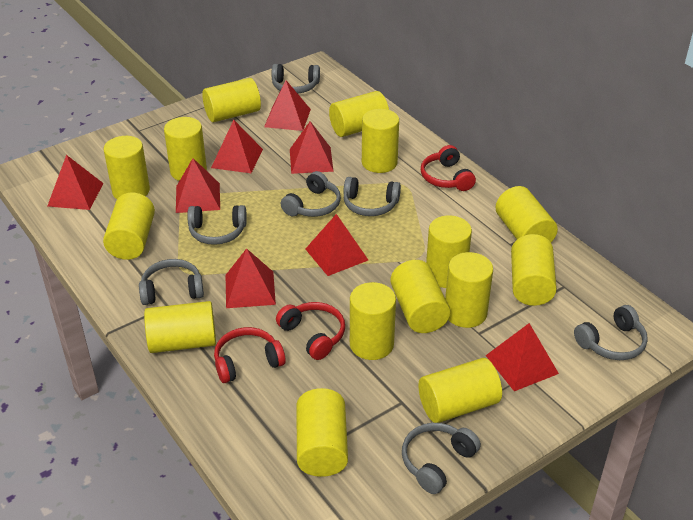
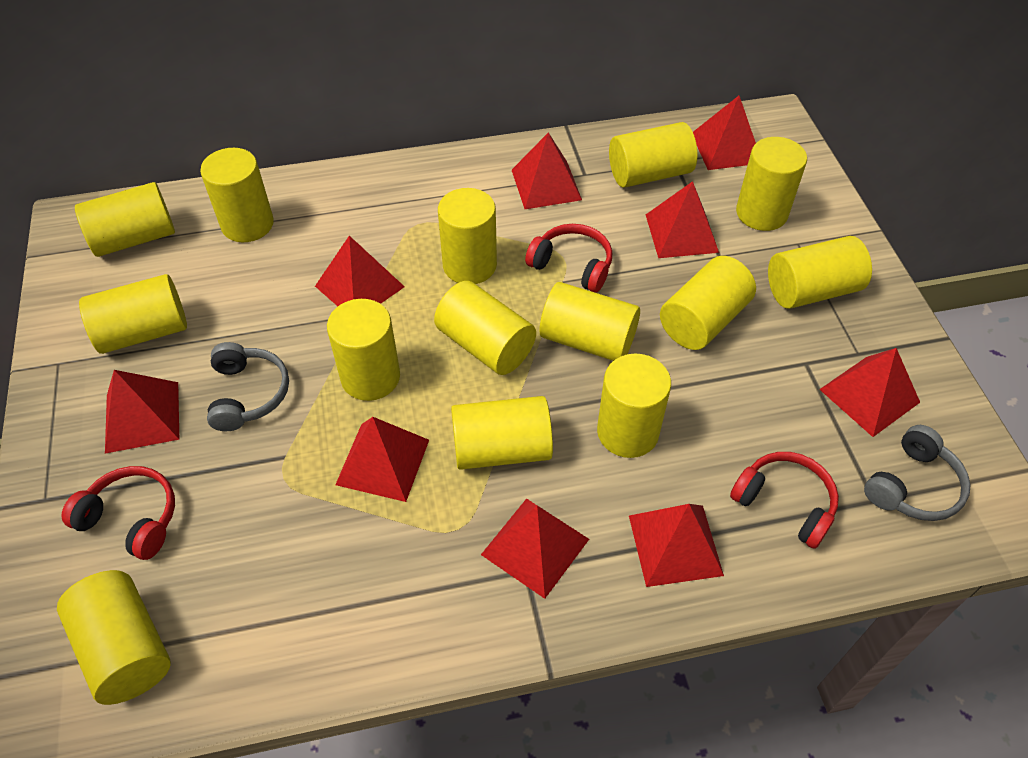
grey headphones: 7 -> 2
red pyramid: 8 -> 9
yellow cylinder: 15 -> 14

